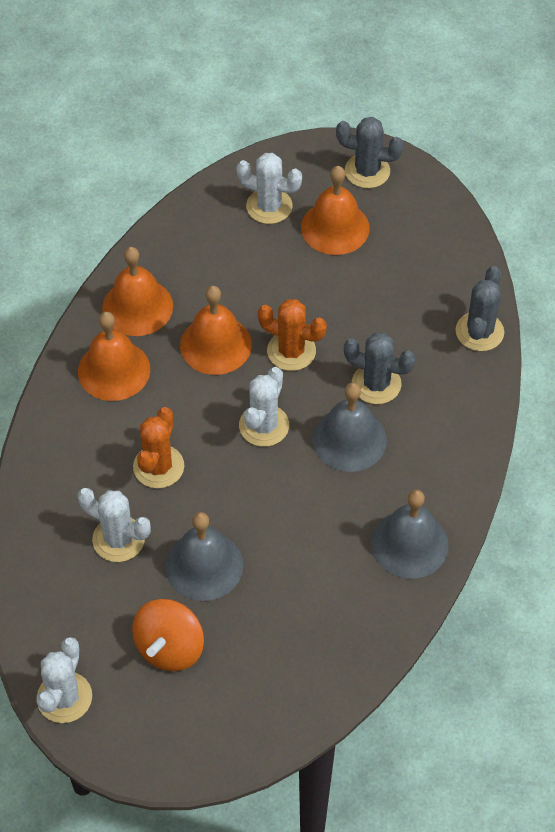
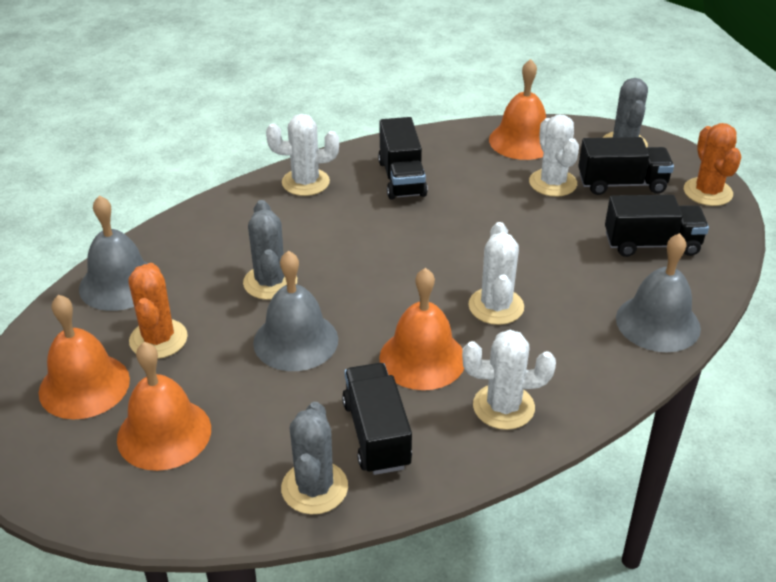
black truck: 0 -> 4
orange spinning top: 1 -> 0

